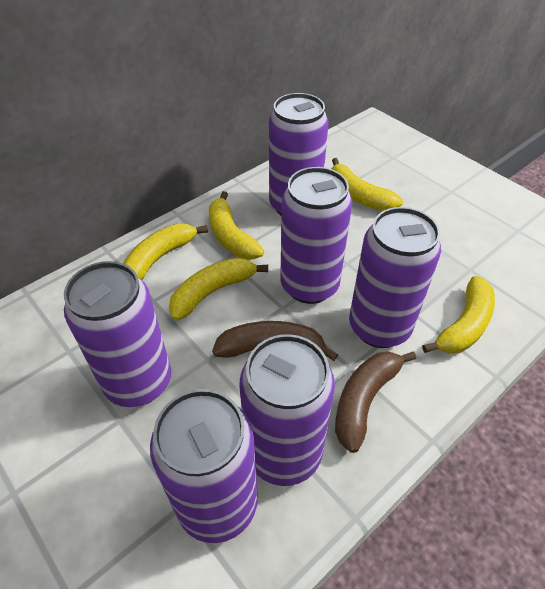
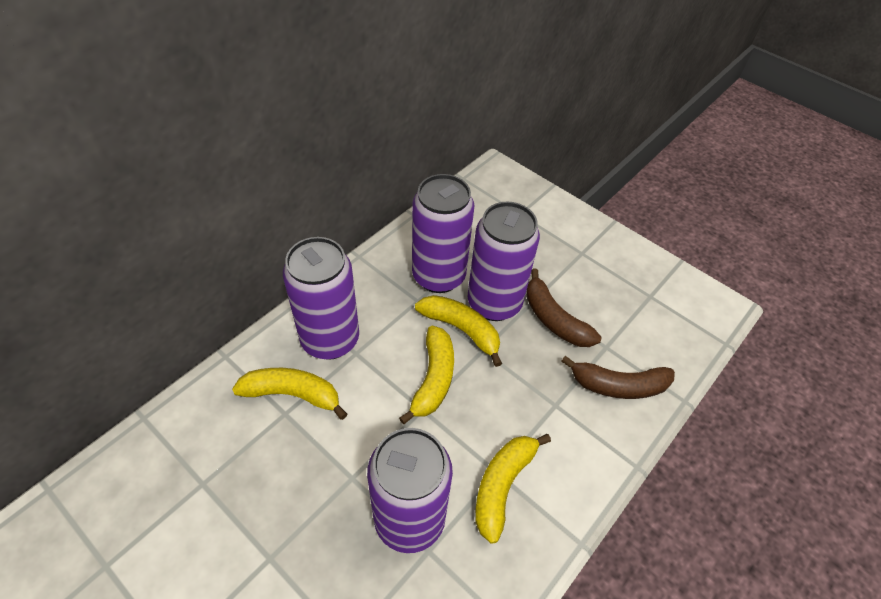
purple can: 6 -> 4
yellow banana: 5 -> 4

